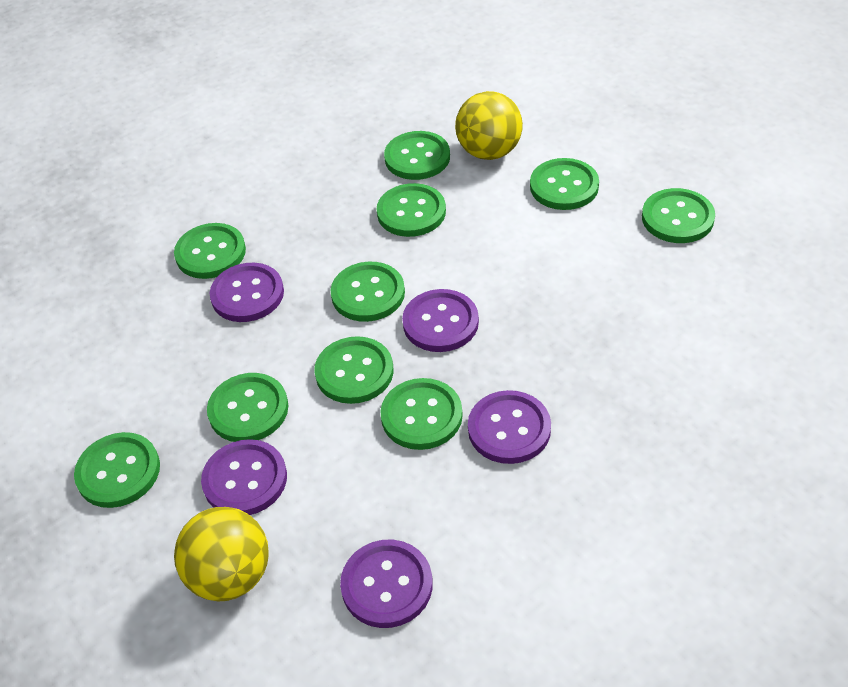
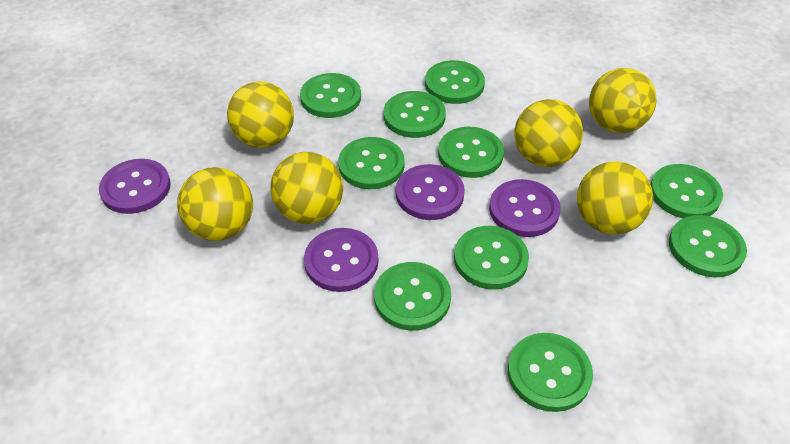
purple button: 5 -> 4
yellow ball: 2 -> 6

